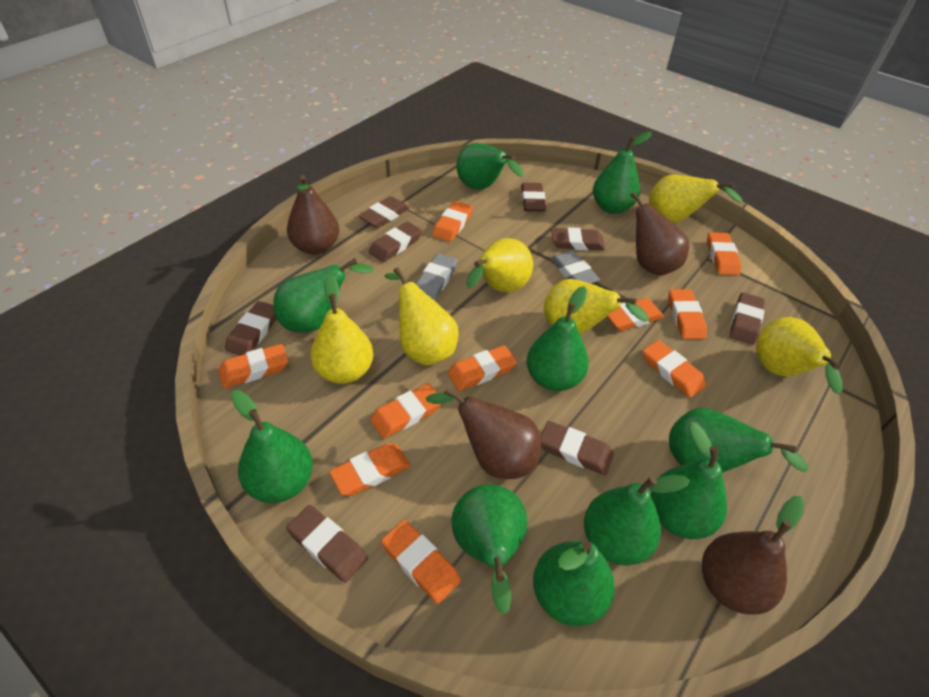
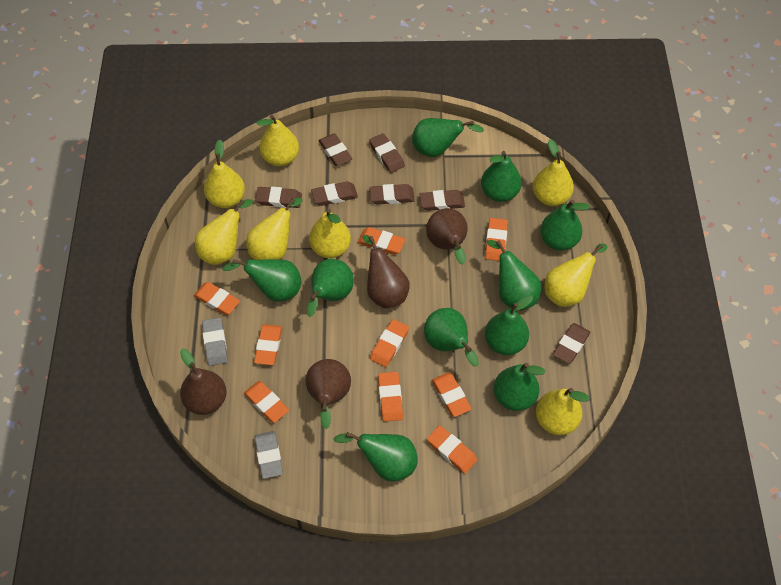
brown eraser: 8 -> 7
orange eraser: 10 -> 9
yellow pear: 6 -> 8

